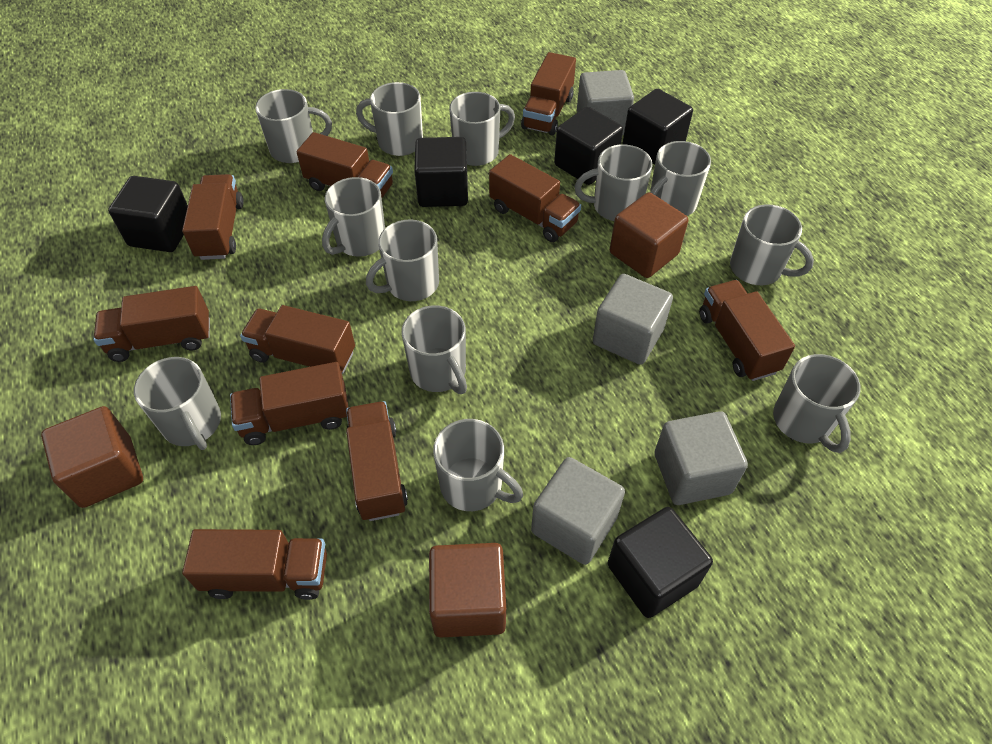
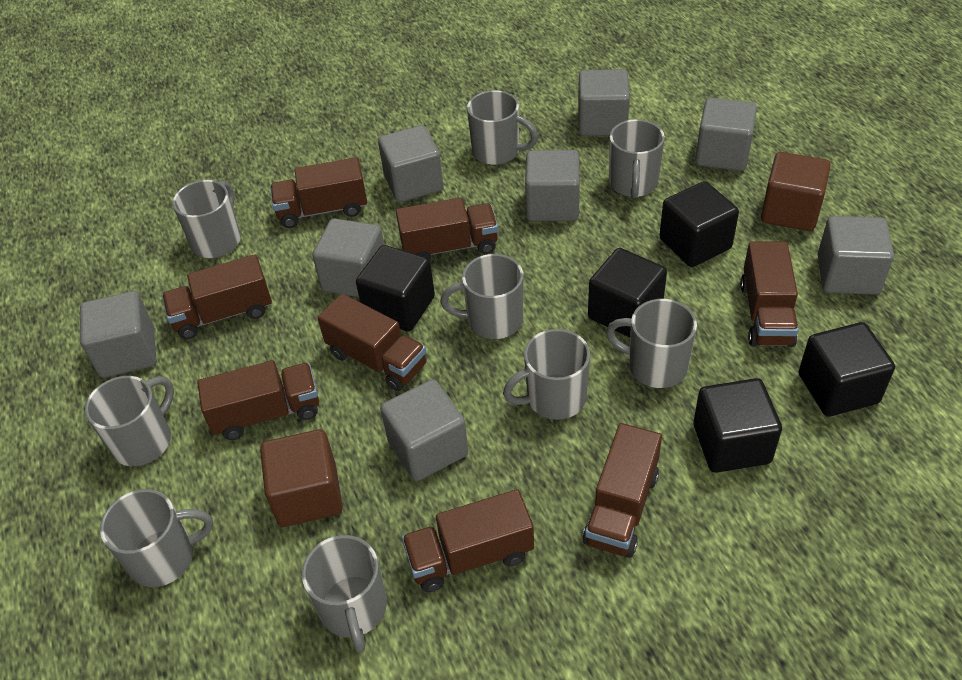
brown cube: 3 -> 2
brown truck: 10 -> 8
grey cube: 4 -> 8
grey mug: 12 -> 9

